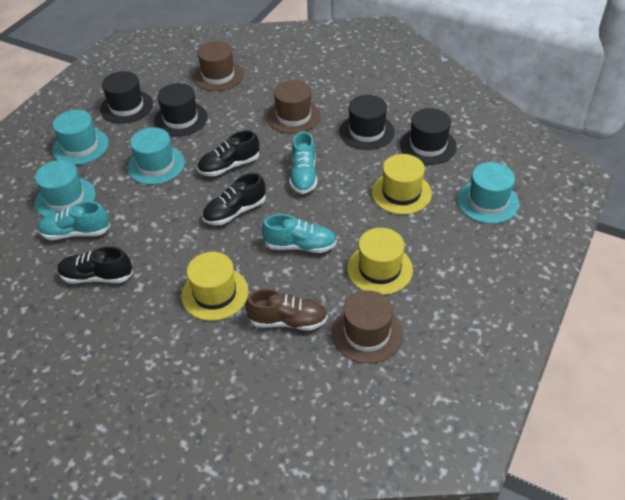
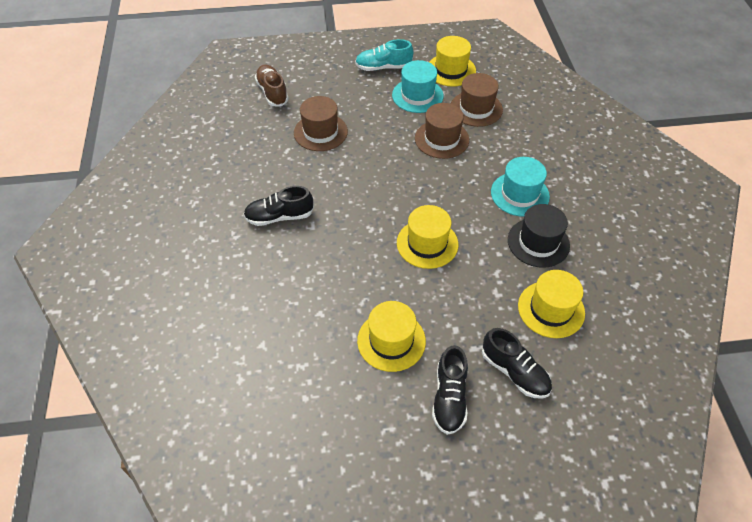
black hat: 4 -> 1
turquoise hat: 4 -> 2
turquoise shoe: 3 -> 1
yellow hat: 3 -> 4

